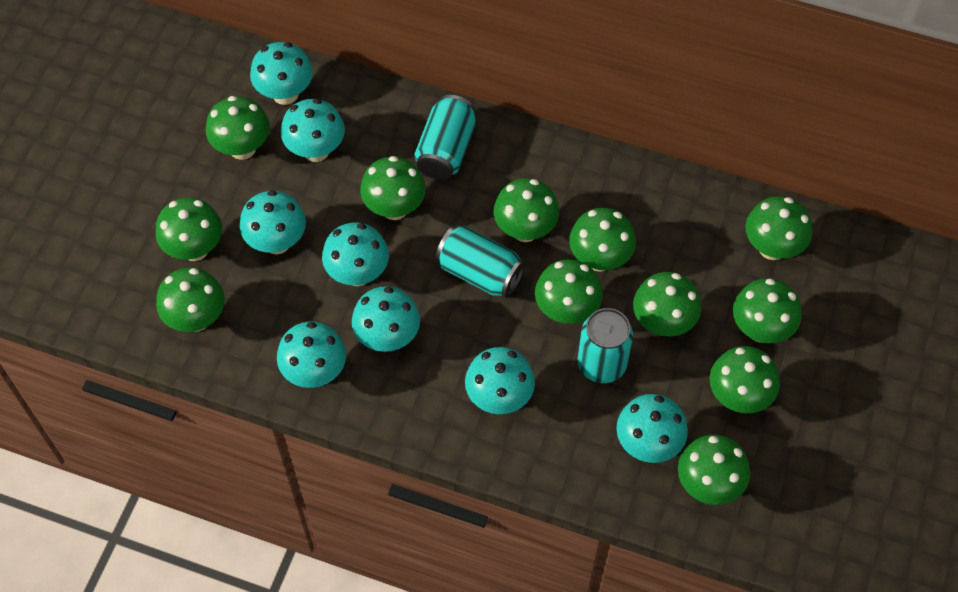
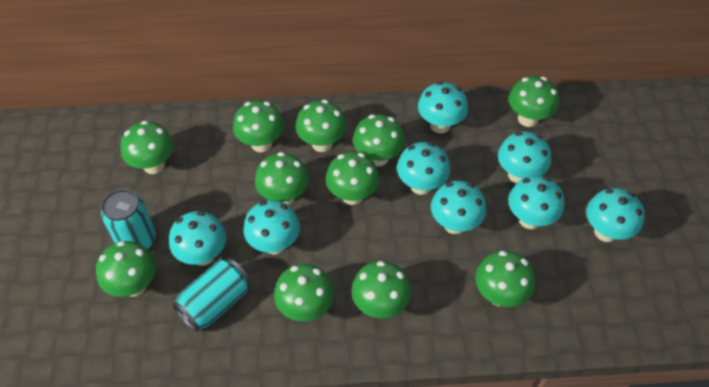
green mushroom: 12 -> 11
turquoise can: 3 -> 2

